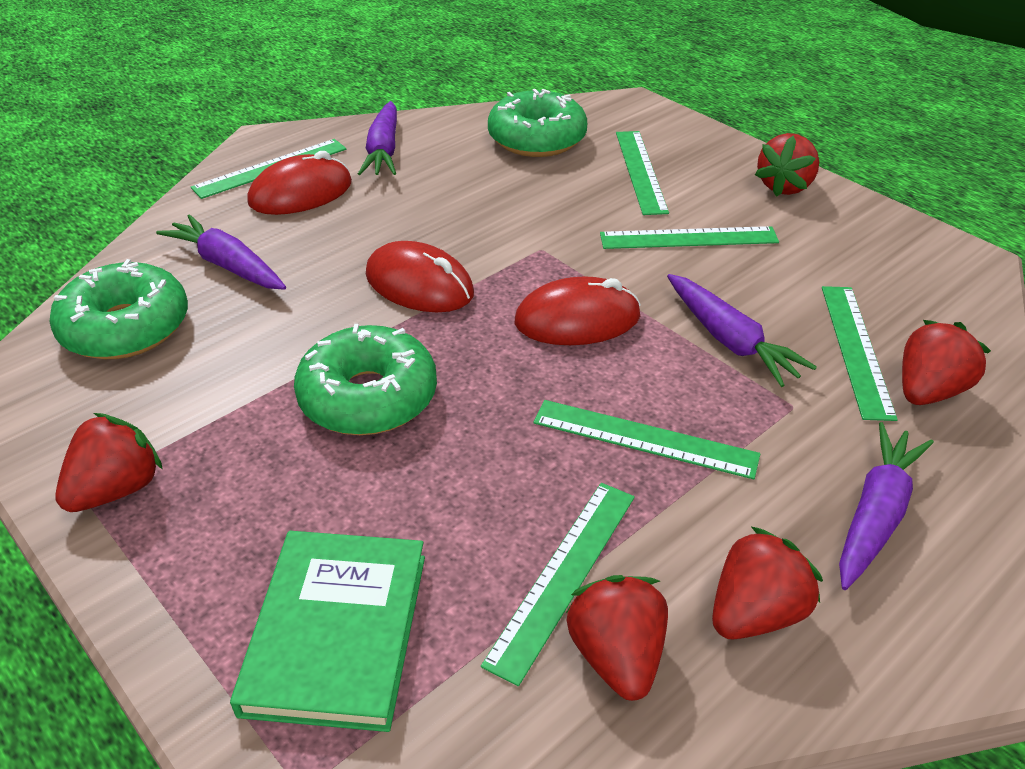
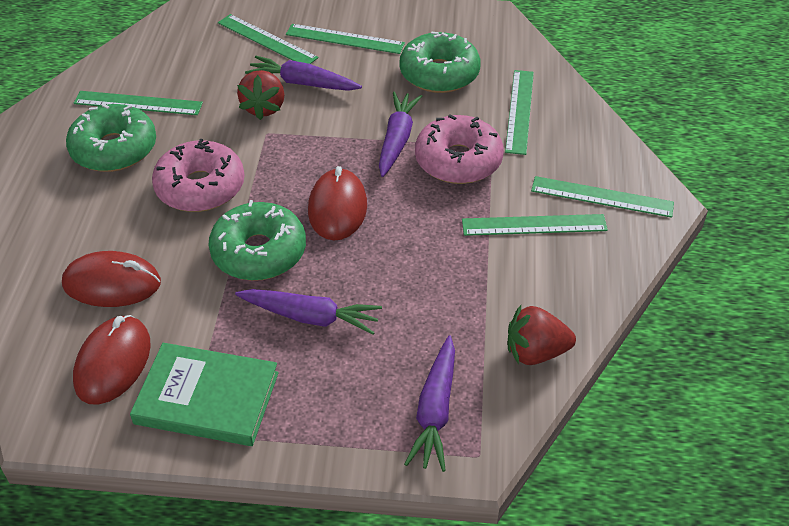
pink donut: 0 -> 2
red strawberry: 5 -> 2

